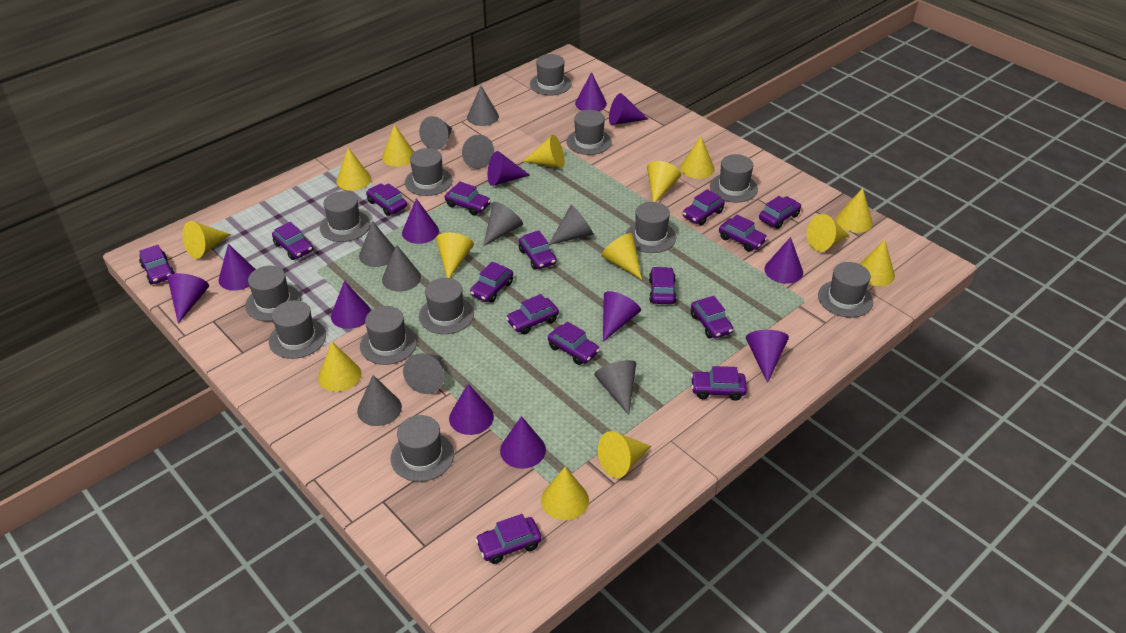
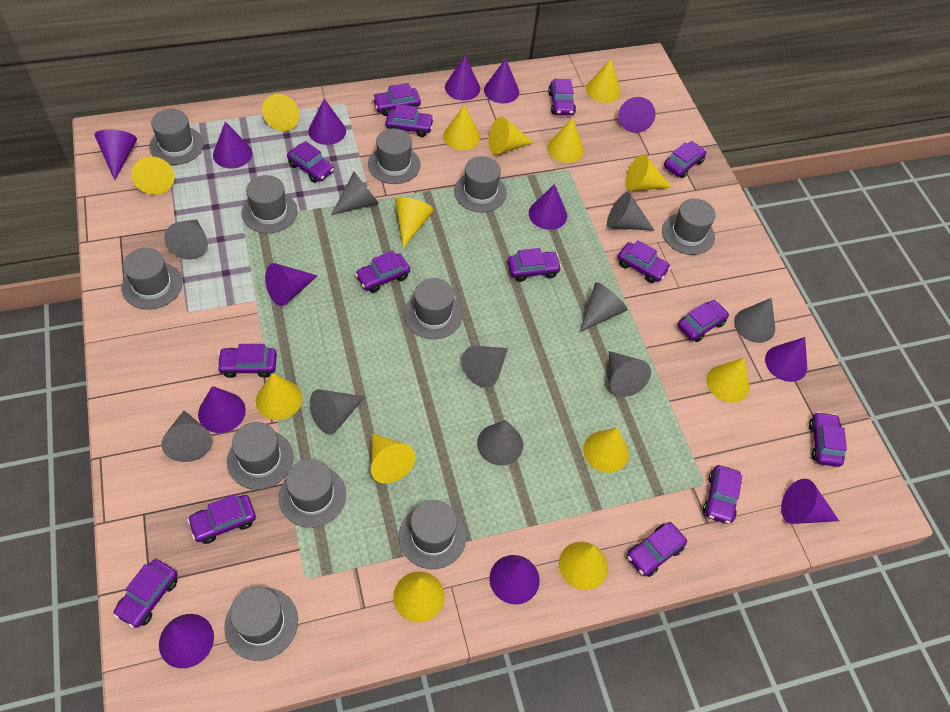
grey hat: 12 -> 11
purple cone: 12 -> 13

